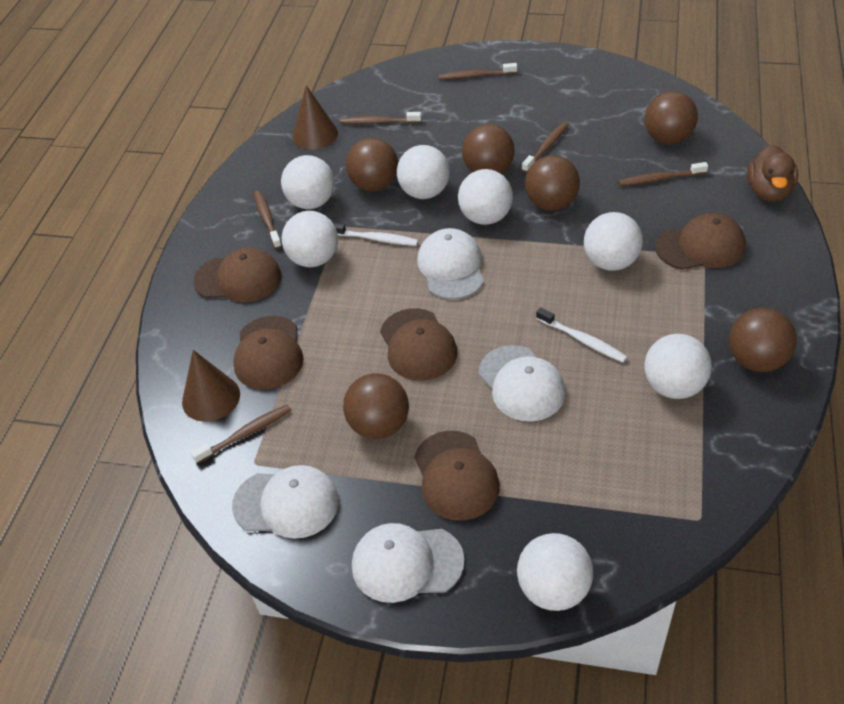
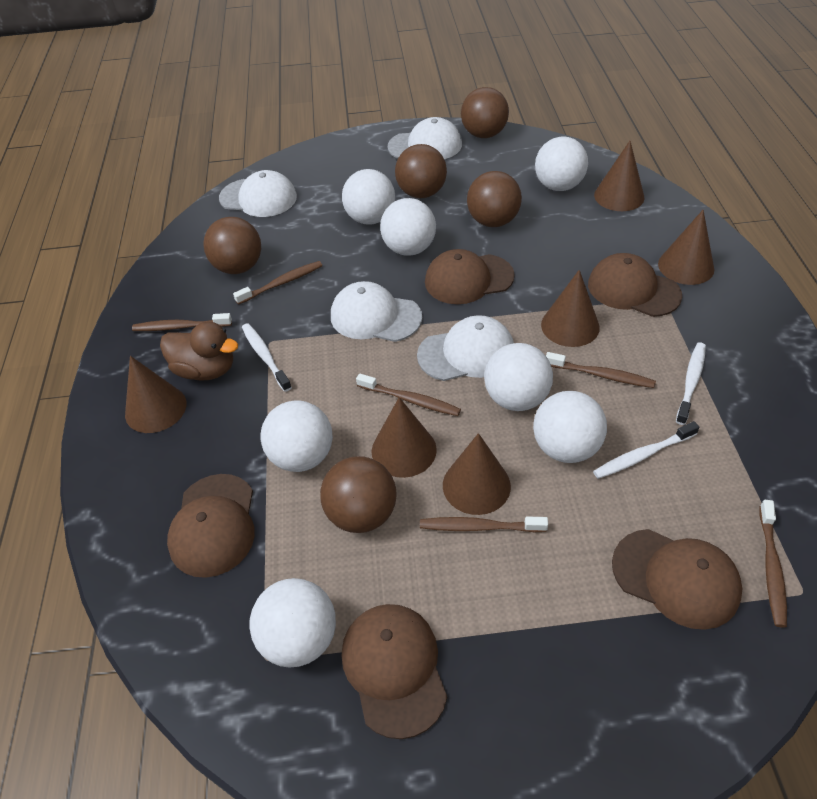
brown ball: 6 -> 5
brown cone: 2 -> 6
white toothbrush: 2 -> 3

